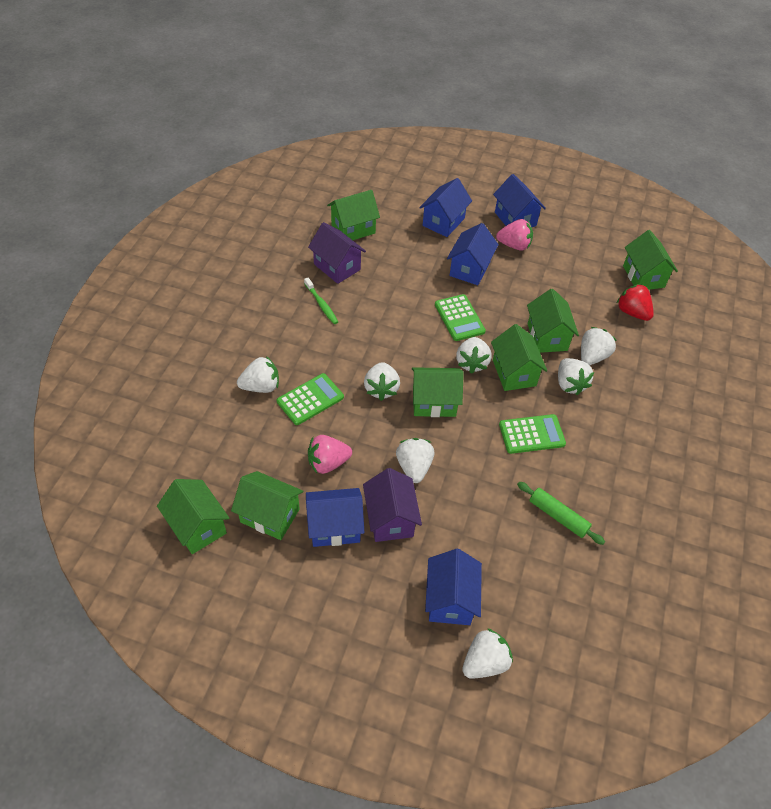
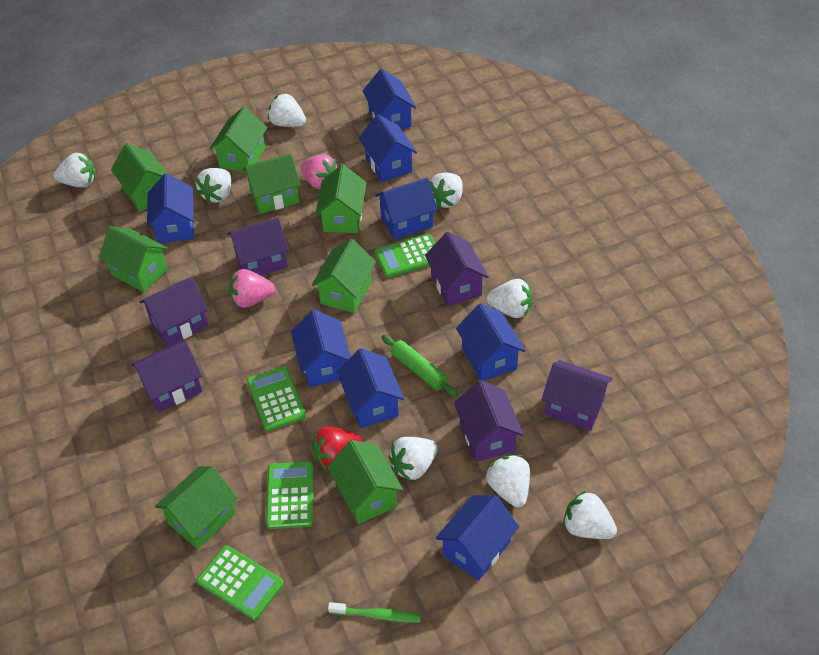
blue house: 5 -> 8
green calculator: 3 -> 4
green house: 7 -> 8
purple house: 2 -> 6
white strawberry: 7 -> 8

